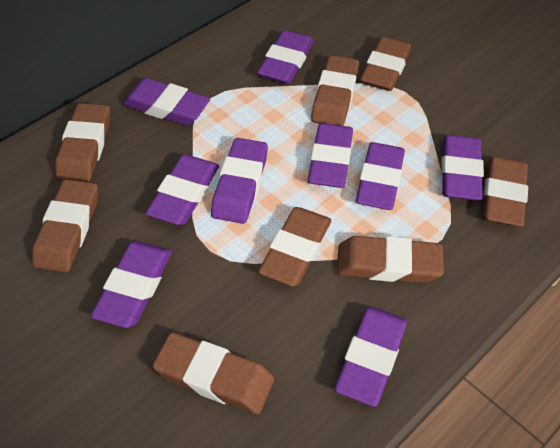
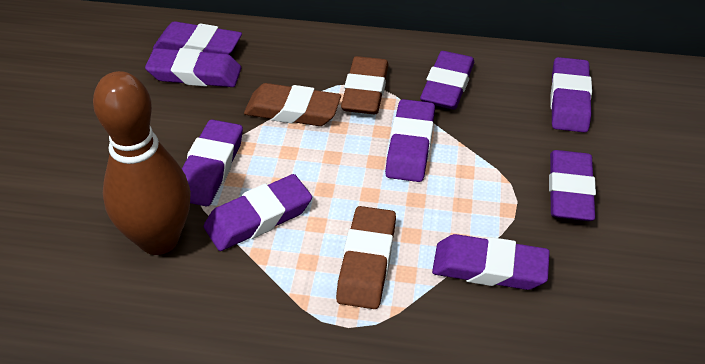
brown bowling pin: 0 -> 1
brown eraser: 8 -> 3

